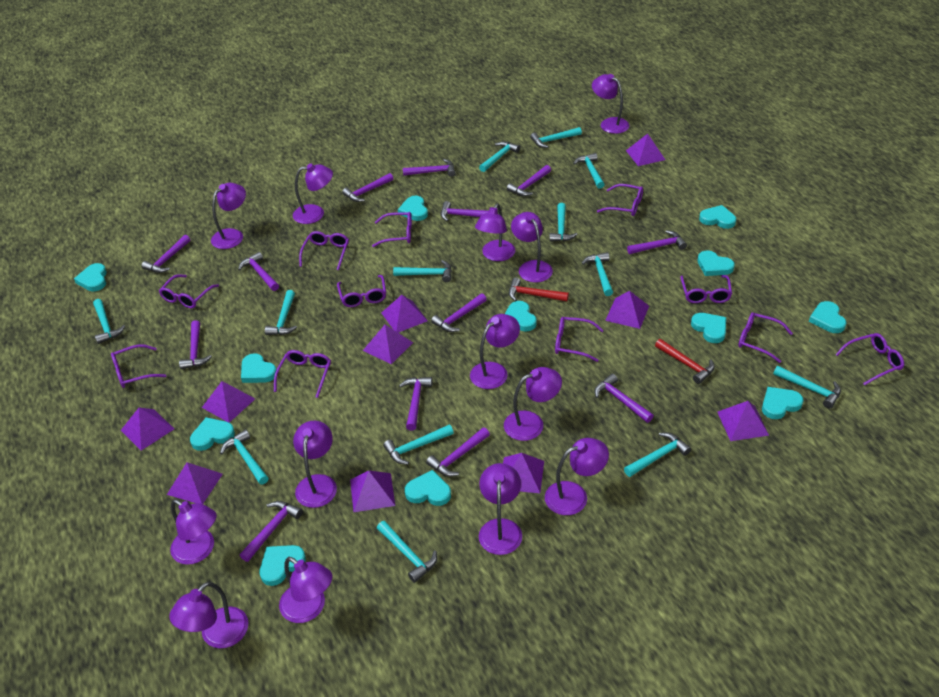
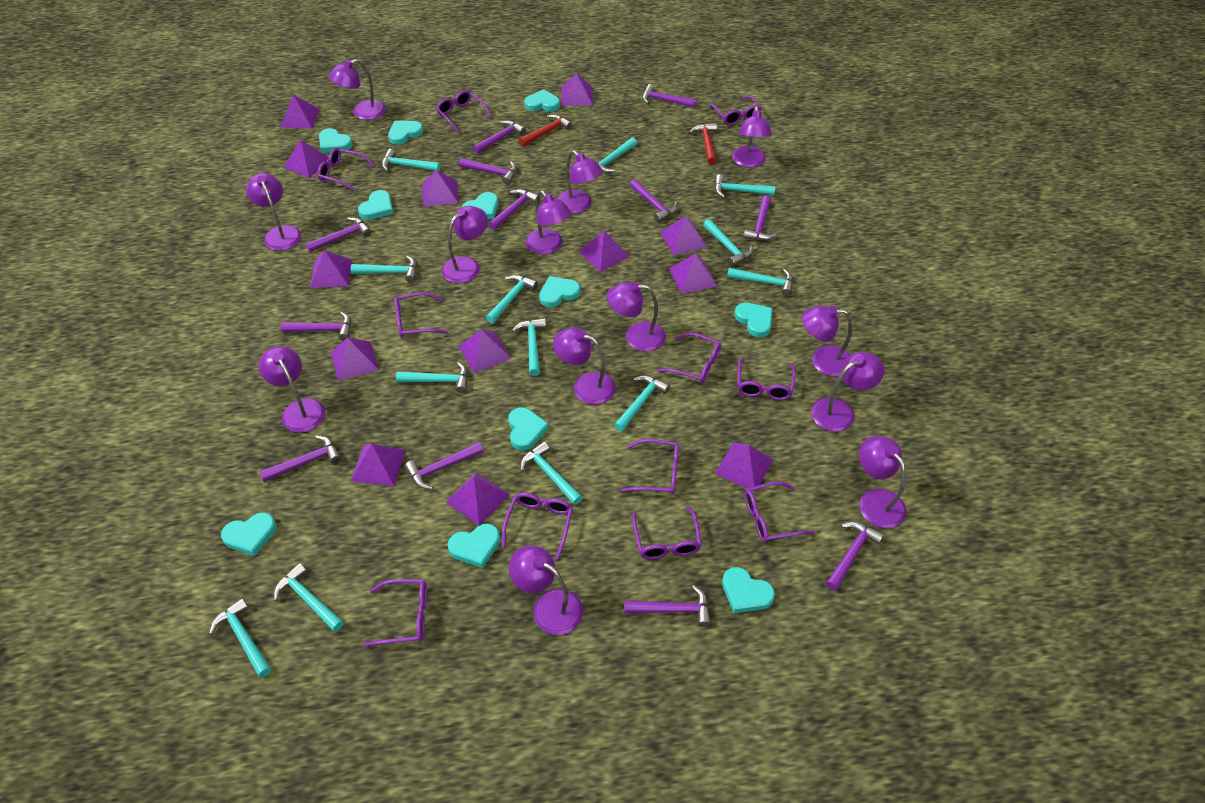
purple hammer: 13 -> 12
purple pyramid: 10 -> 13
turquoise heart: 12 -> 11

